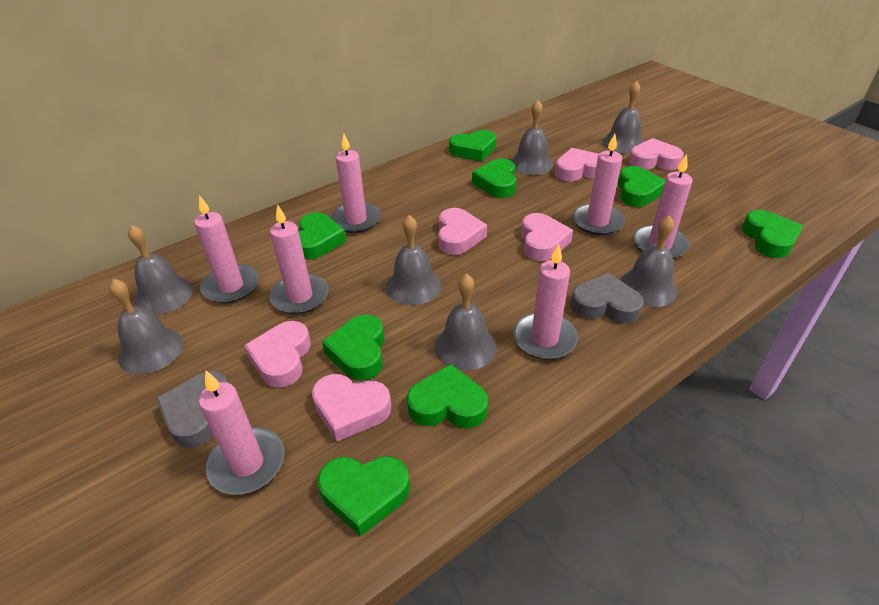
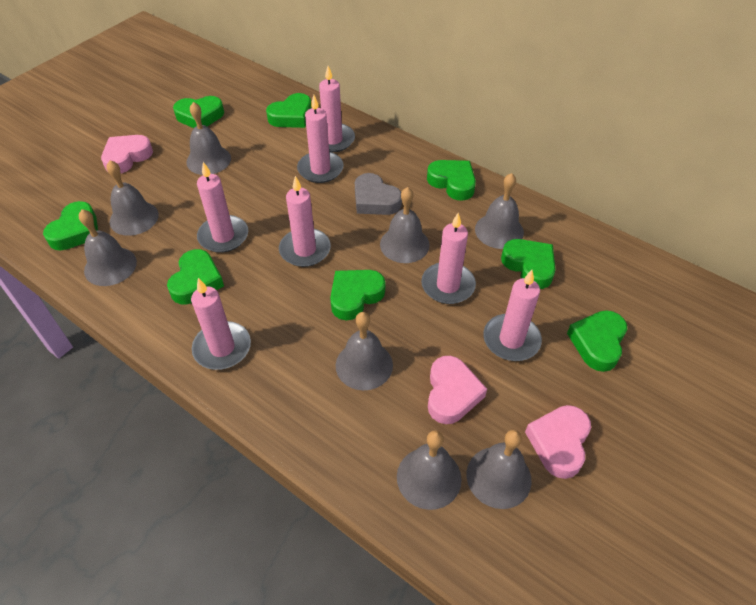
grey bell: 7 -> 8
grey heart: 2 -> 1
pink heart: 6 -> 3

